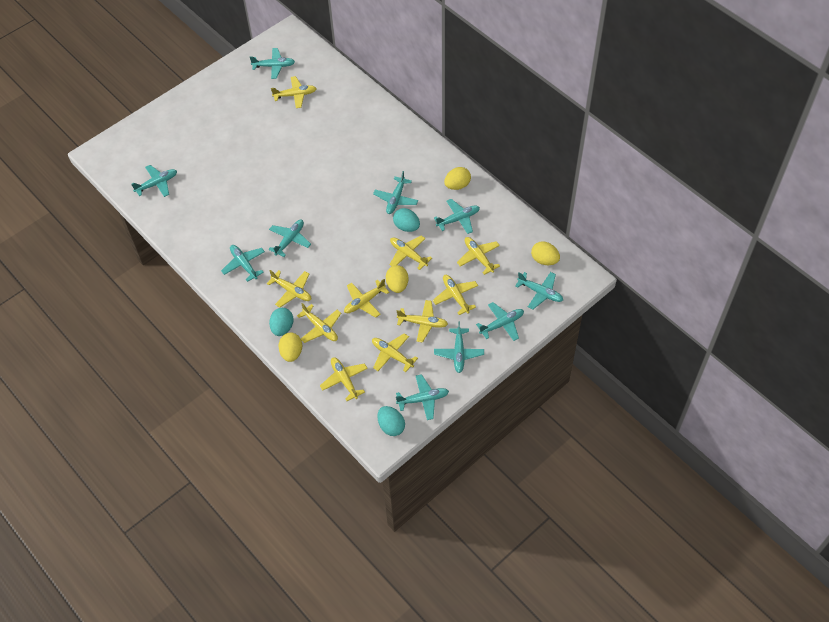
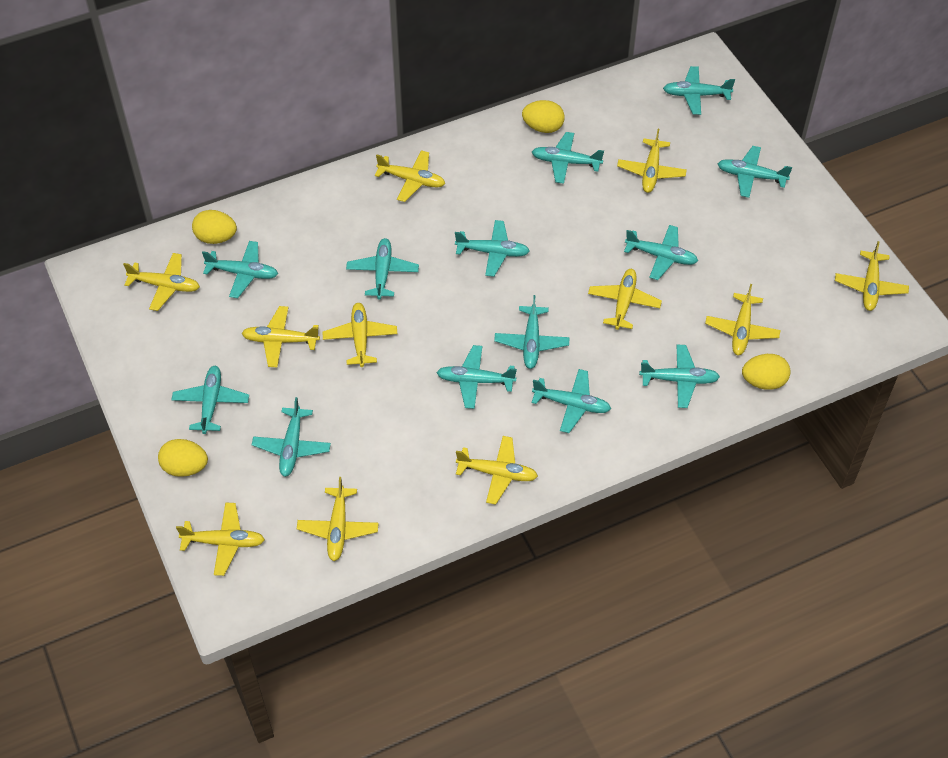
turquoise egg: 3 -> 0
turquoise plane: 10 -> 13
yellow plane: 10 -> 11

